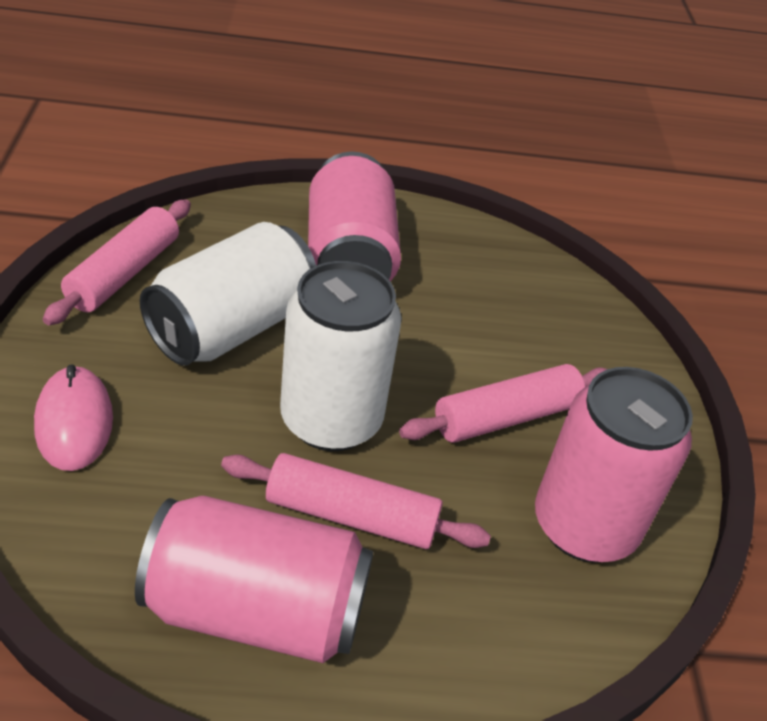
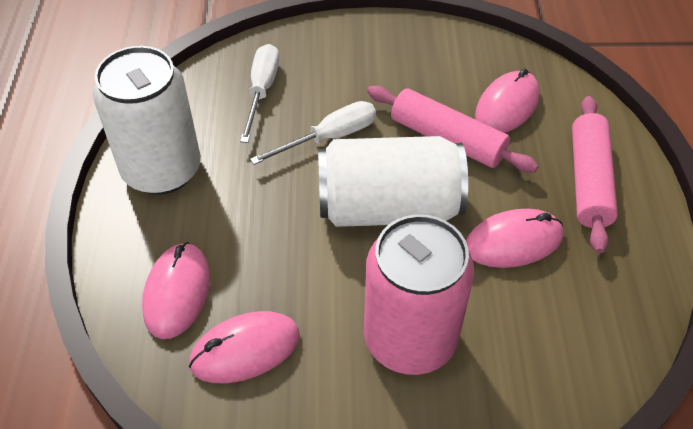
pink can: 3 -> 1
pink mouse: 1 -> 4
pink rolling pin: 3 -> 2
white screwdriver: 0 -> 2

